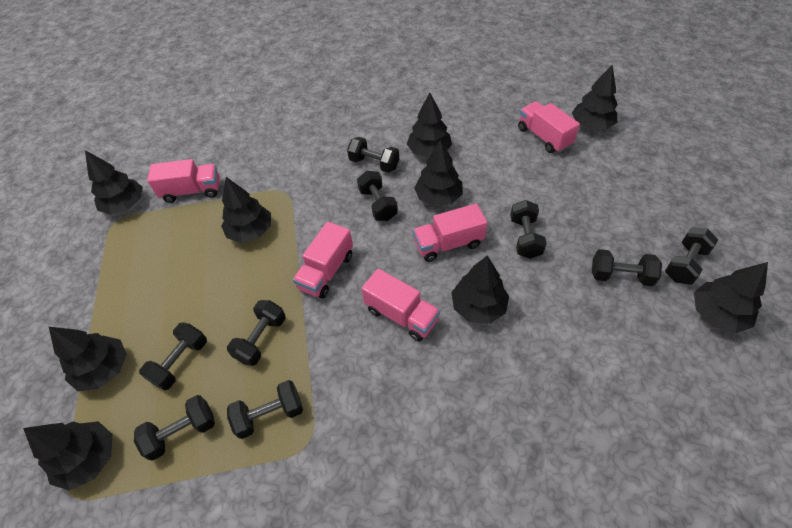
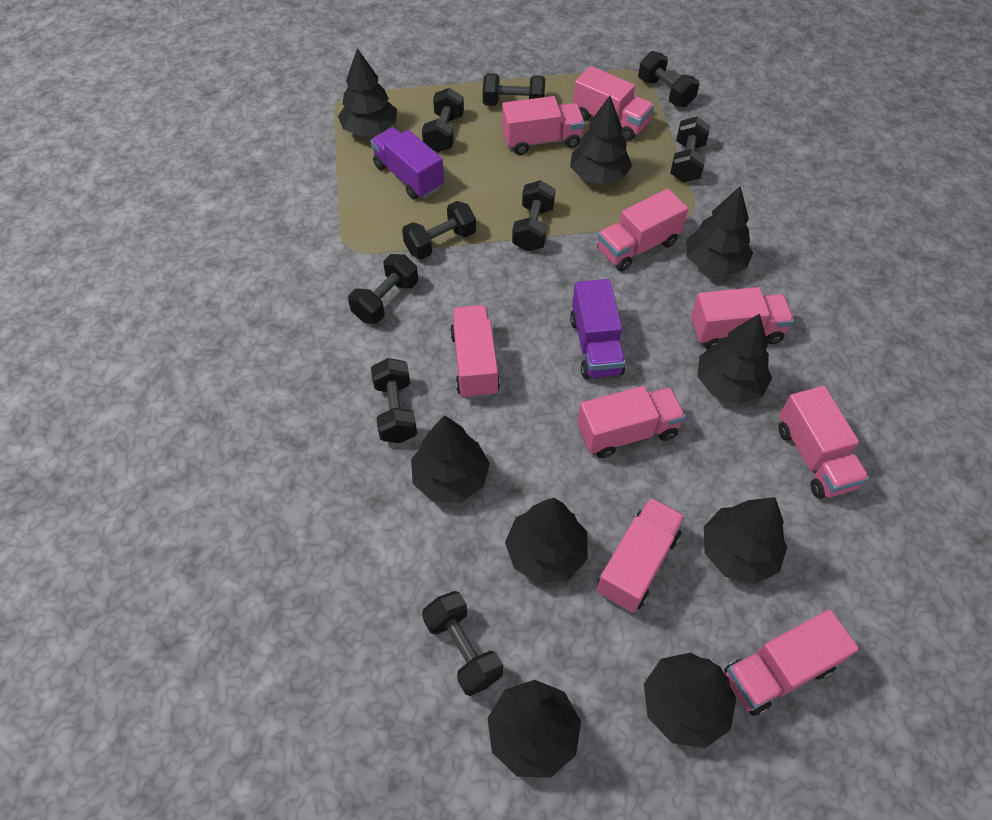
pink truck: 5 -> 9
purple truck: 0 -> 2

